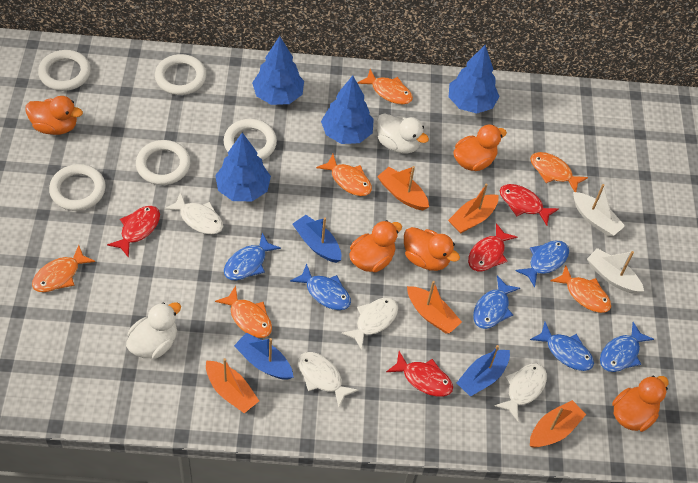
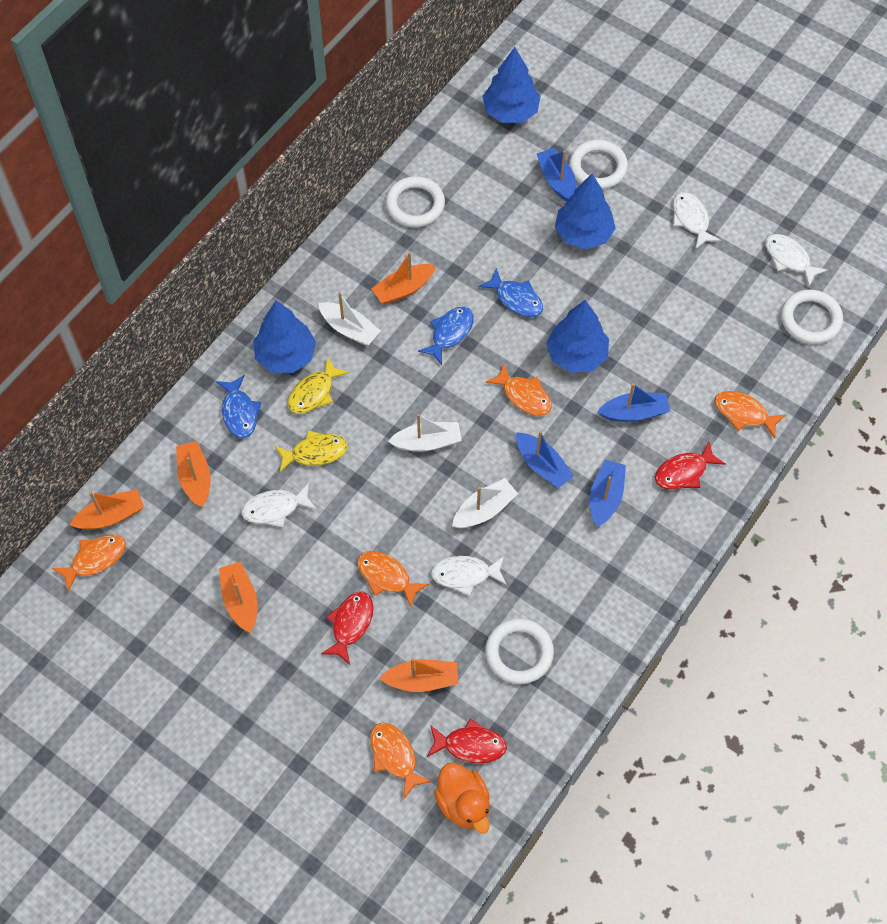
blue boat: 3 -> 4
blue fish: 6 -> 3
orange duck: 5 -> 1
orange fish: 6 -> 5
red fish: 4 -> 3
white boat: 2 -> 3
white duck: 2 -> 0
white ring: 5 -> 4
yellow fish: 0 -> 2

